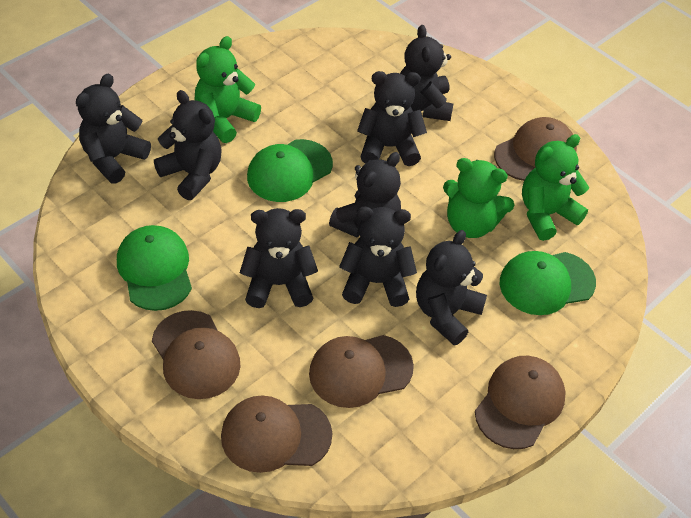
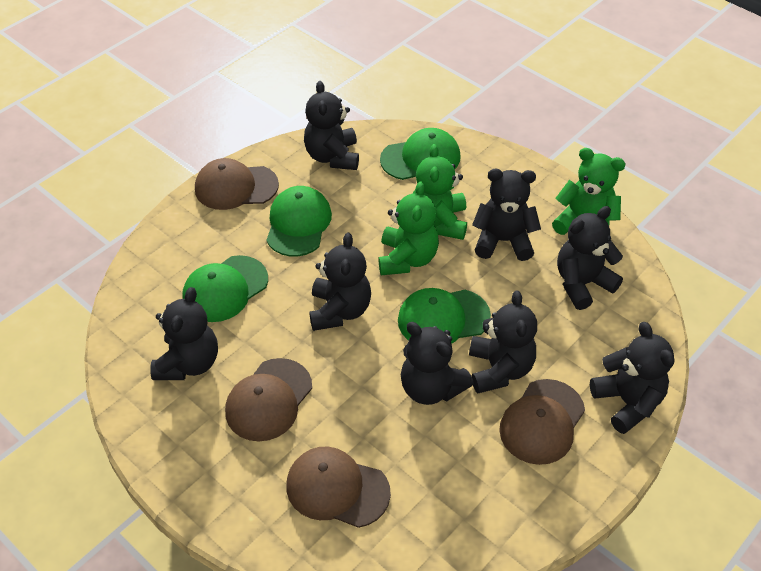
brown cap: 5 -> 4
green cap: 3 -> 4

